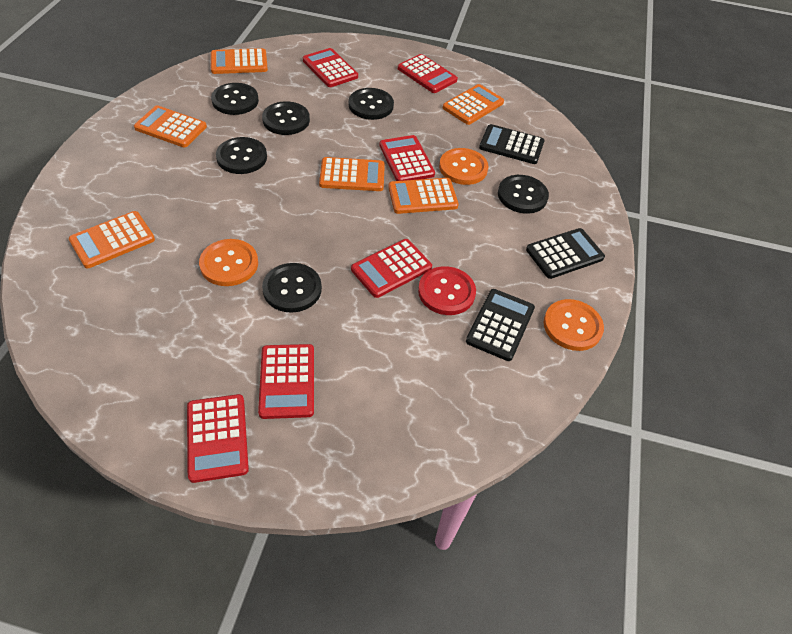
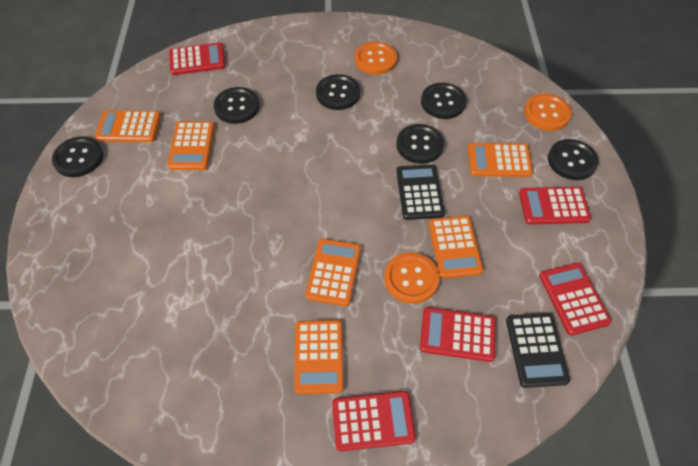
black calculator: 3 -> 2
red button: 1 -> 0
red calculator: 6 -> 5

